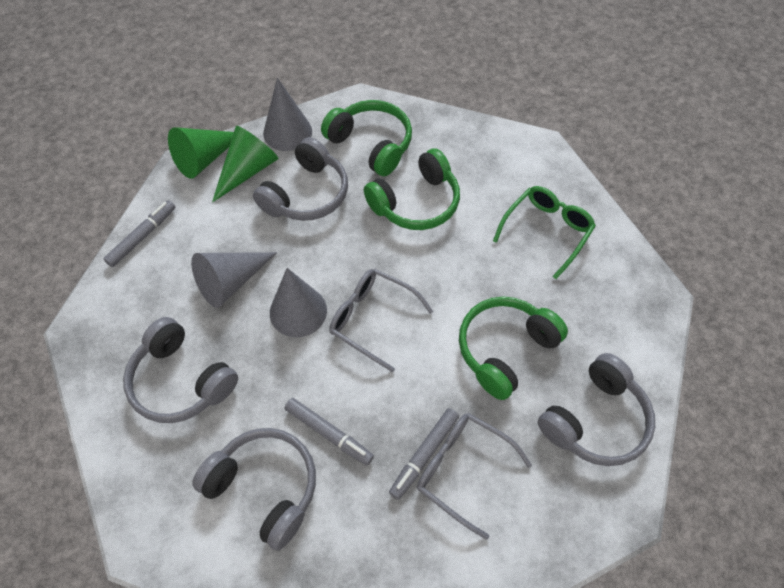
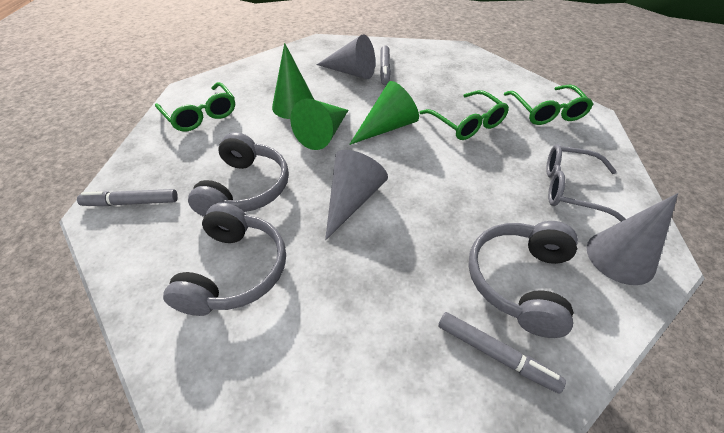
green cone: 2 -> 3
green glasses: 1 -> 3
green headphones: 3 -> 0
grey glasses: 2 -> 1
grey headphones: 4 -> 3

